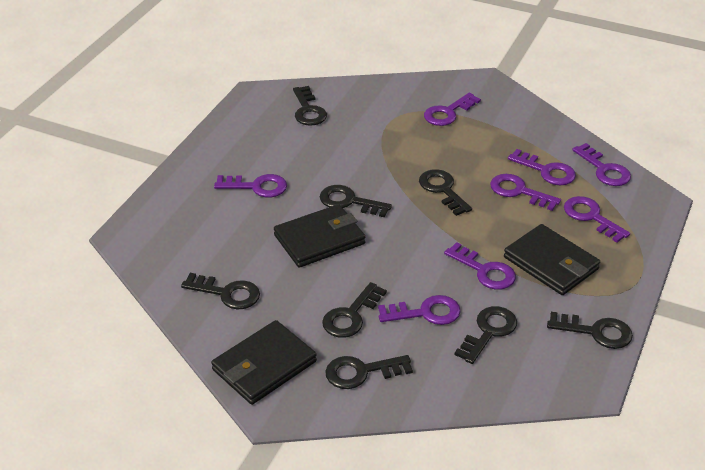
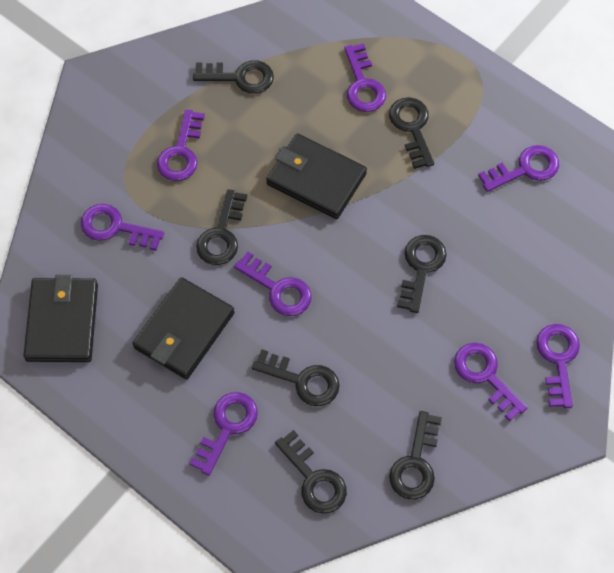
black key: 8 -> 7

